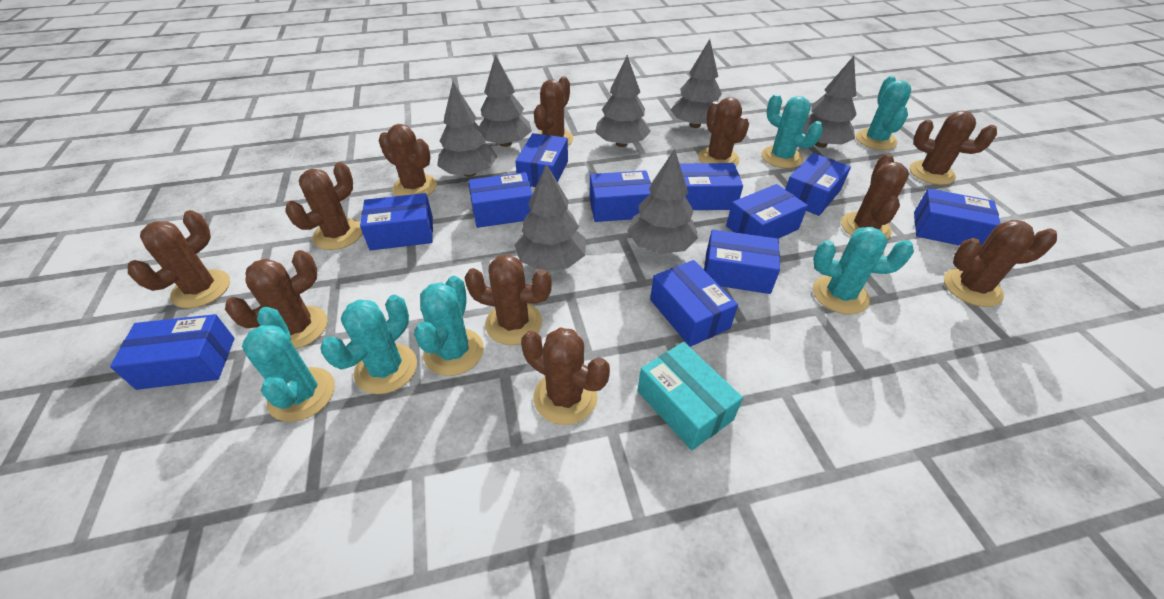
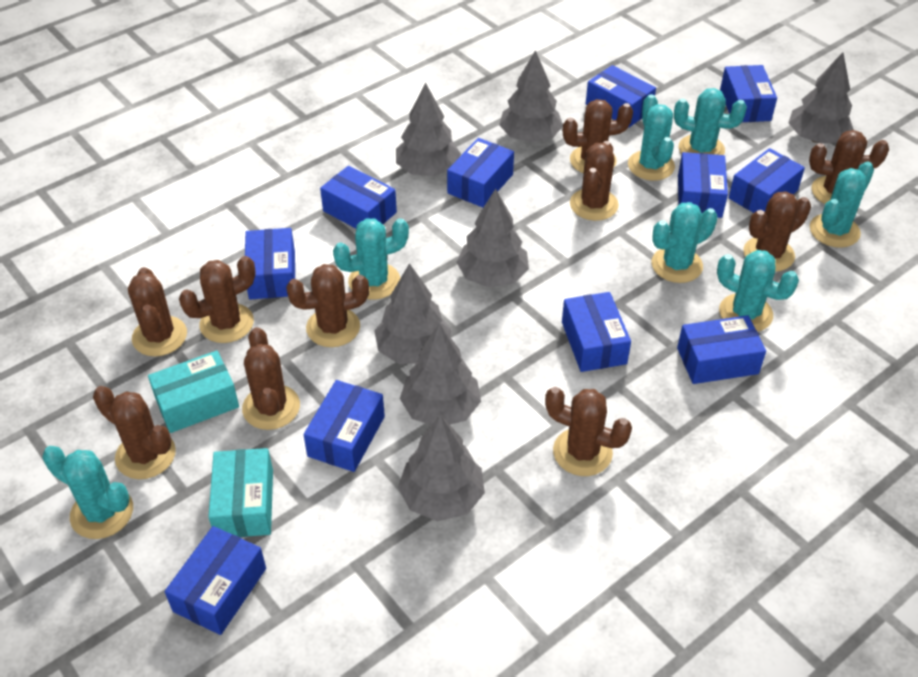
brown cactus: 11 -> 10
turquoise box: 1 -> 2
turquoise cactus: 6 -> 7

